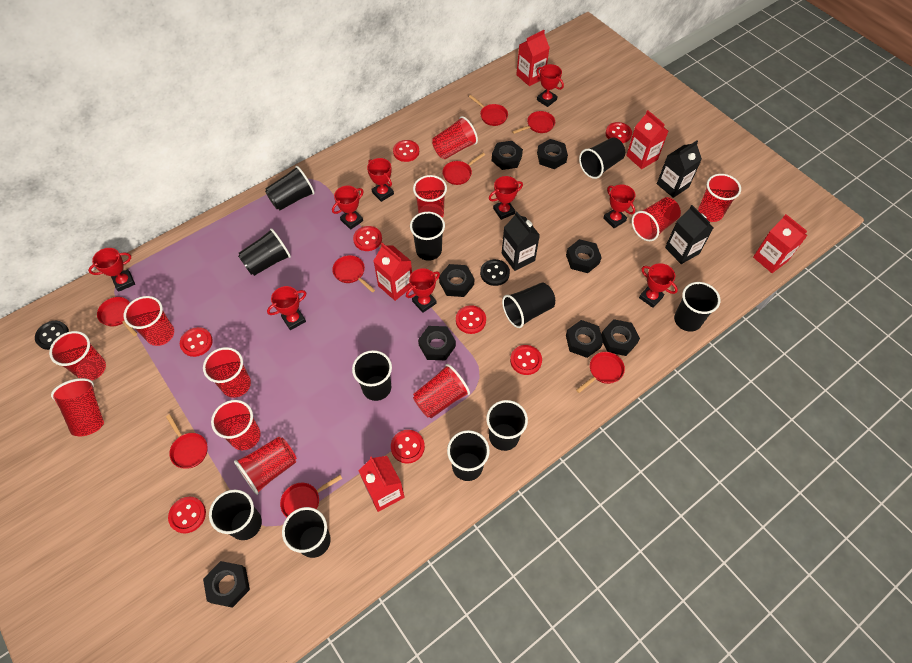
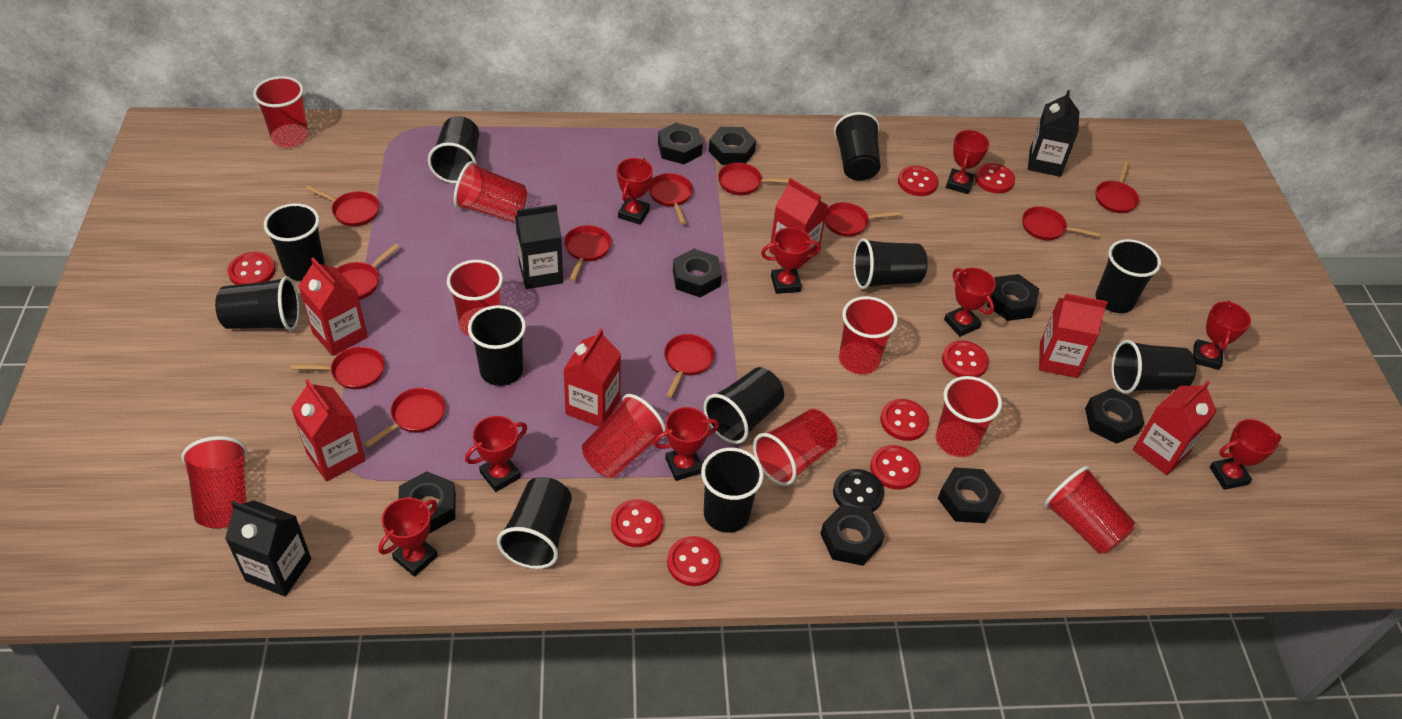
black button: 2 -> 1
red carton: 5 -> 6
red cup: 11 -> 9
red pan: 8 -> 11

